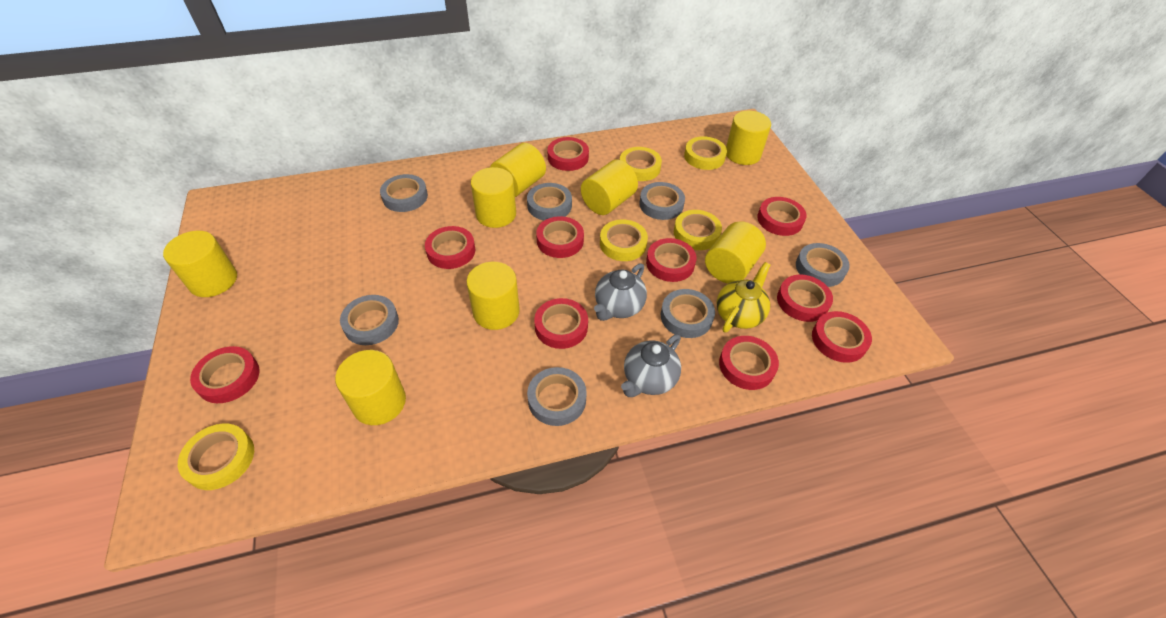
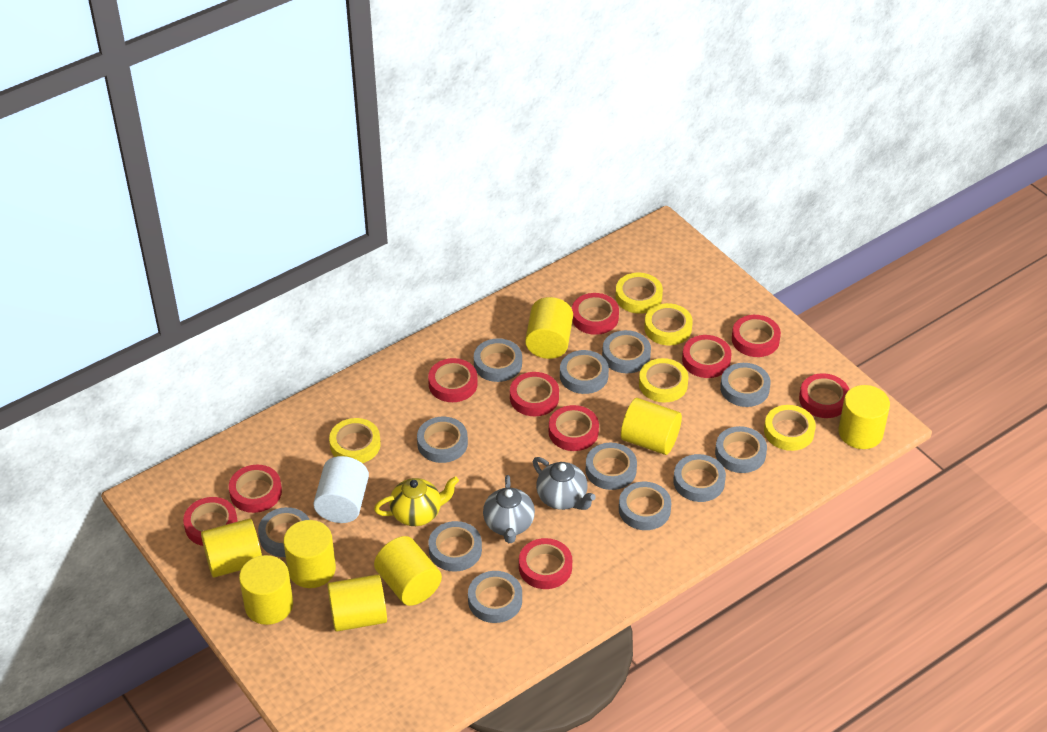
grey tape: 7 -> 12
white cylinder: 0 -> 1

